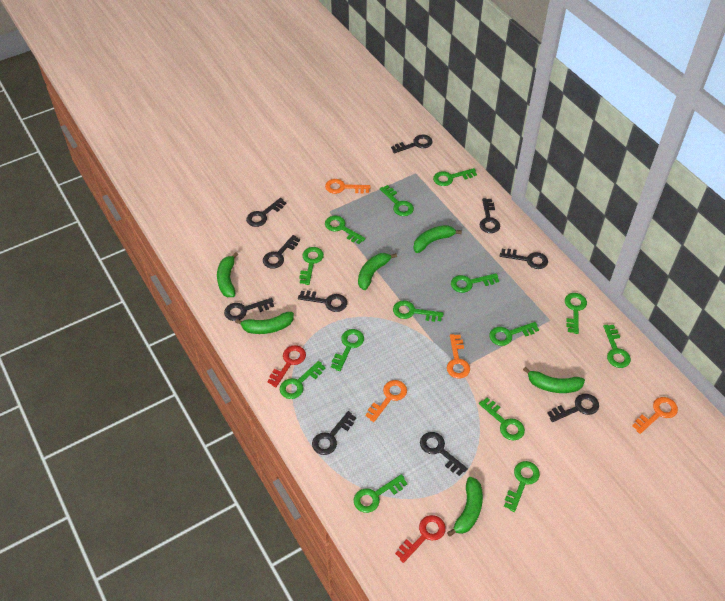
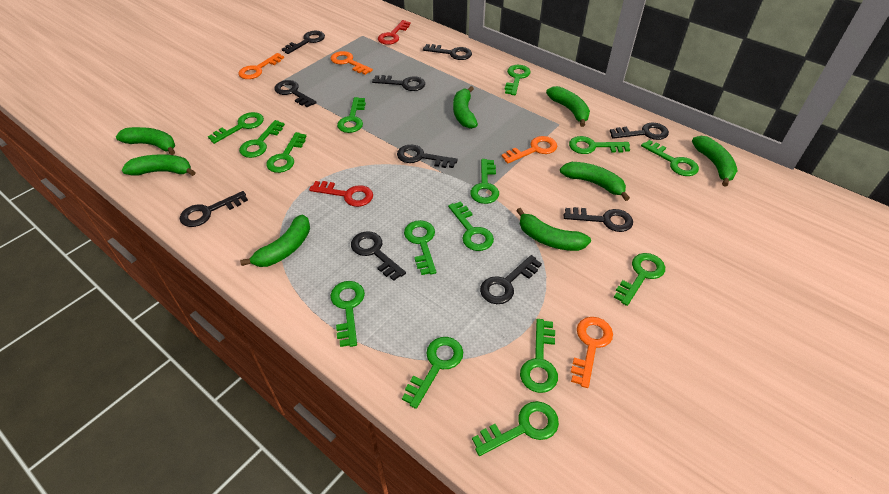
green banana: 6 -> 8
green key: 14 -> 15

